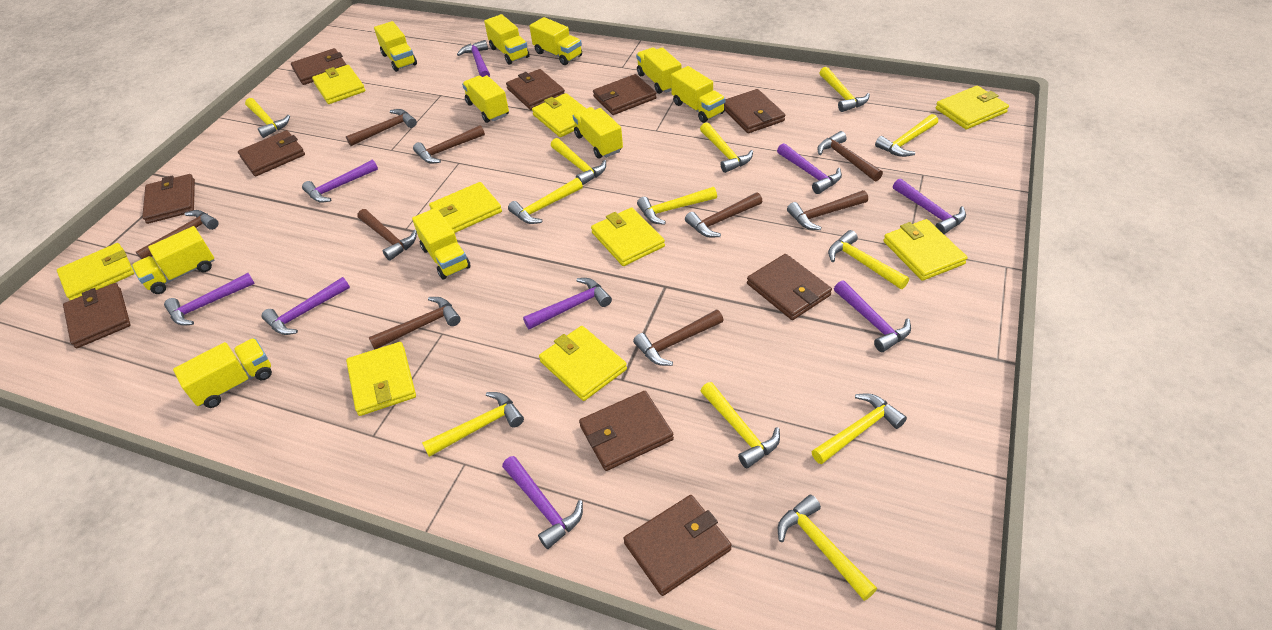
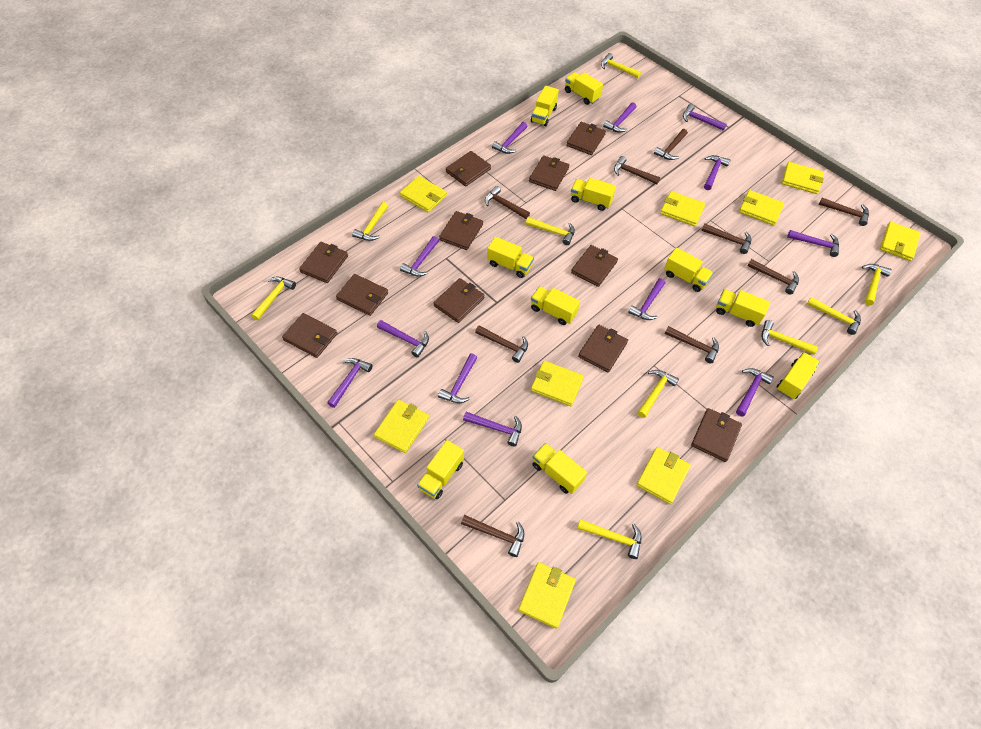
brown wallet: 10 -> 11
purple hammer: 9 -> 12
yellow hammer: 12 -> 9

